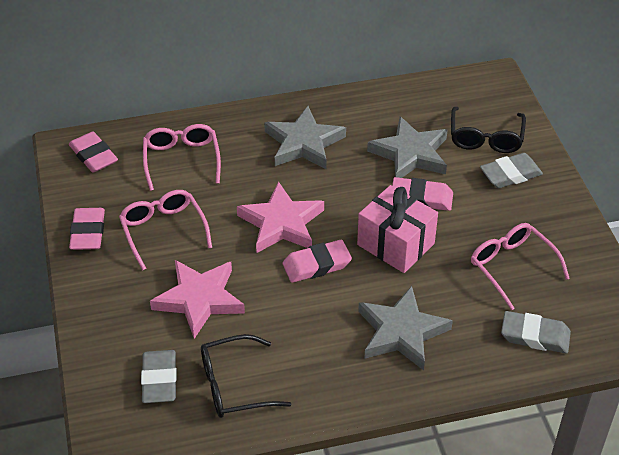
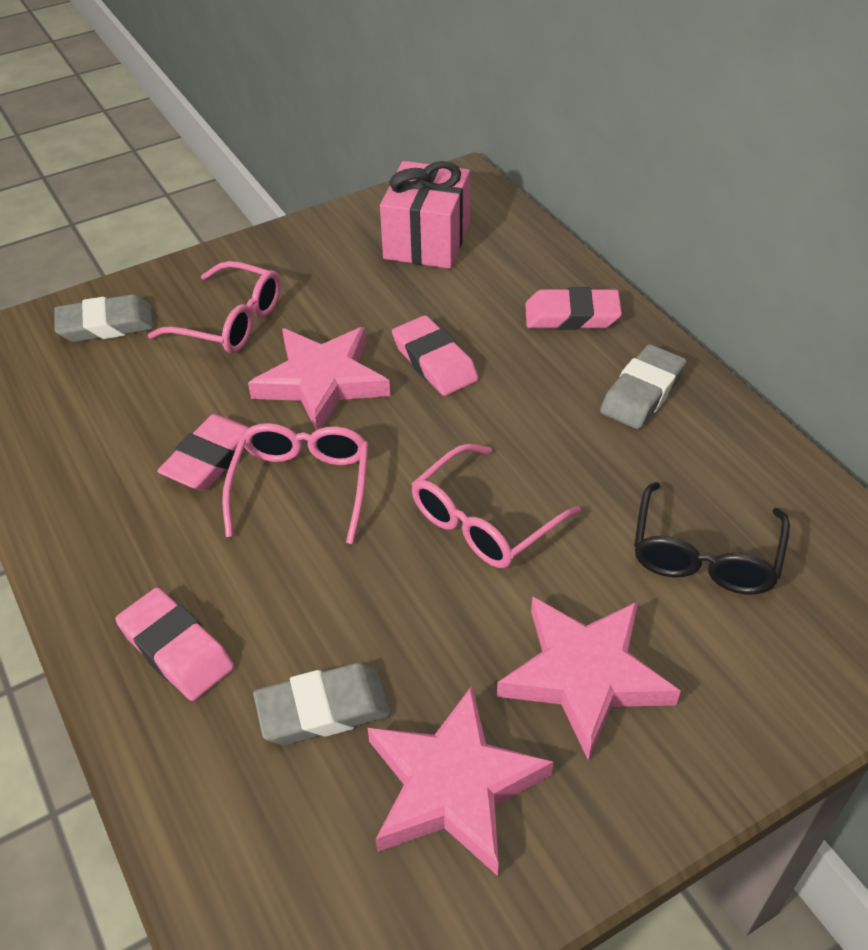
black glasses: 2 -> 1
grey star: 3 -> 0
pink star: 2 -> 3

